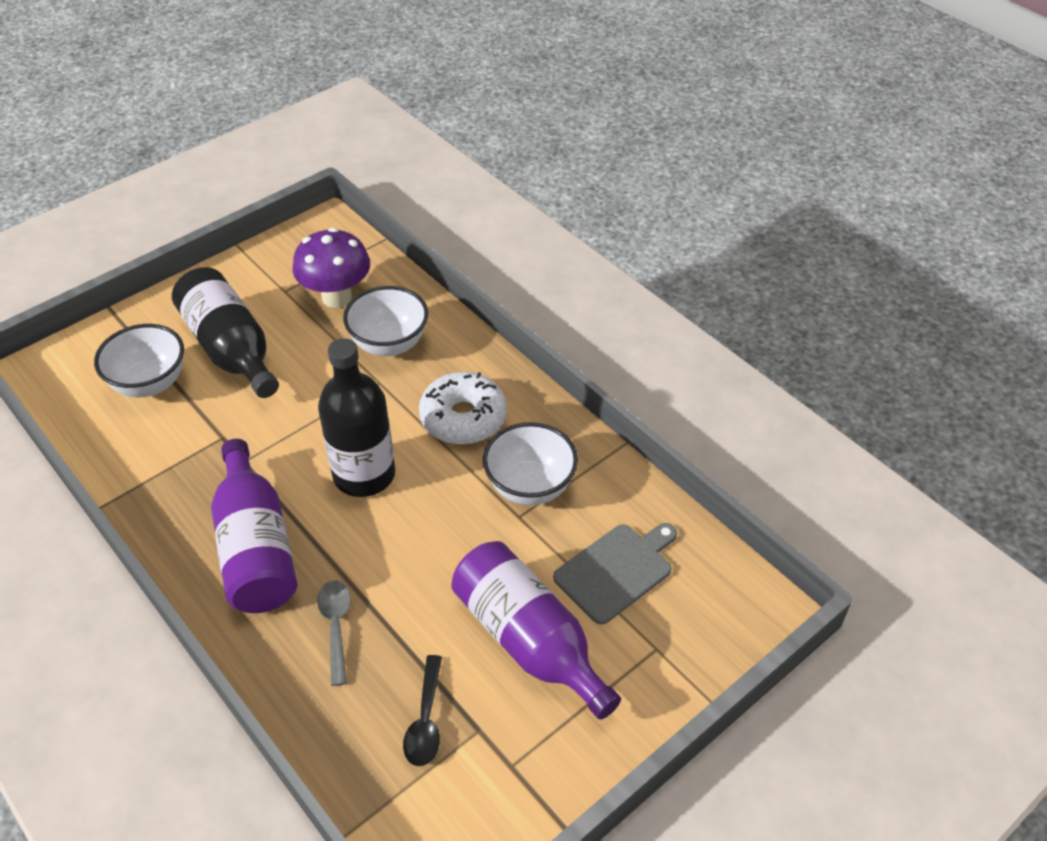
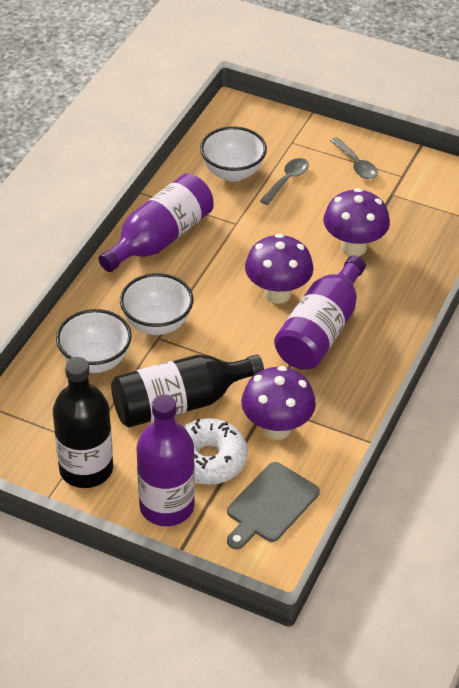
black spoon: 1 -> 0
grey spoon: 1 -> 2
purple bottle: 2 -> 3
purple mushroom: 1 -> 3

